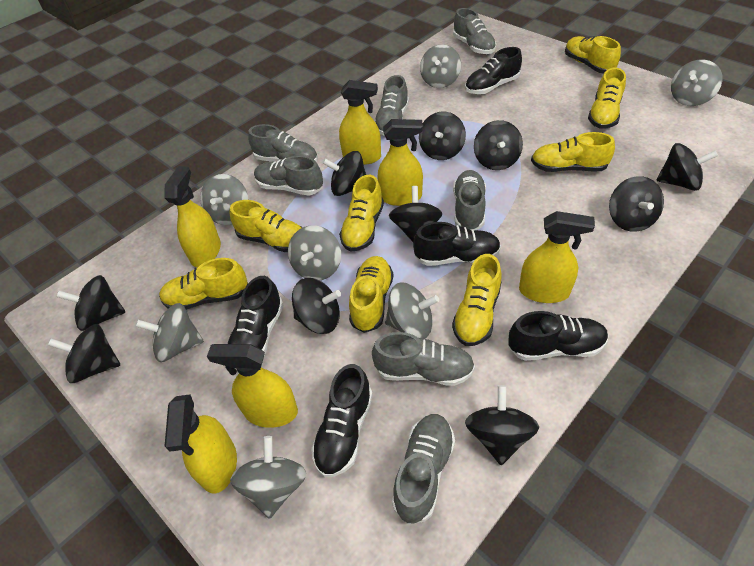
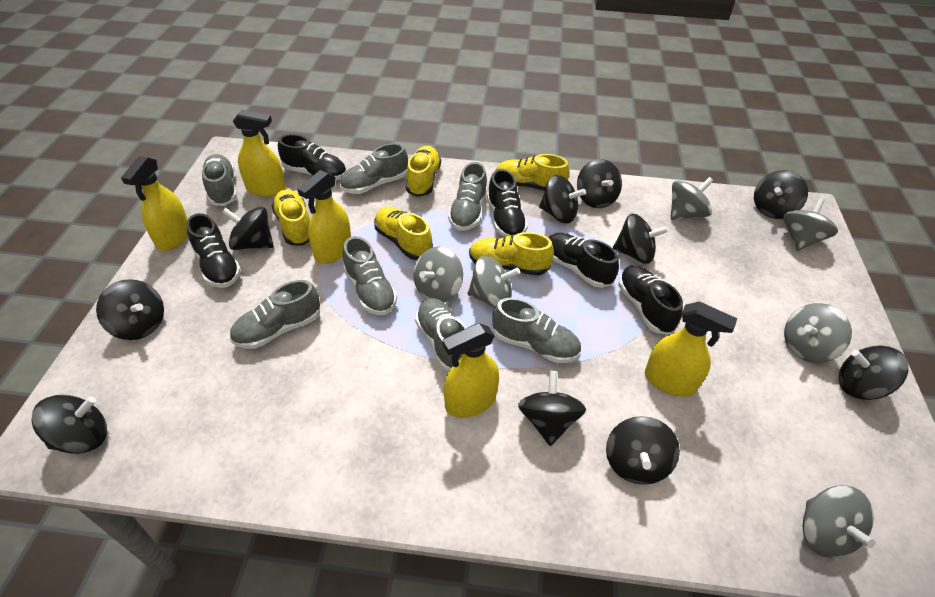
grey spinning top: 7 -> 6
yellow shoe: 8 -> 5
yellow spray bottle: 6 -> 5

